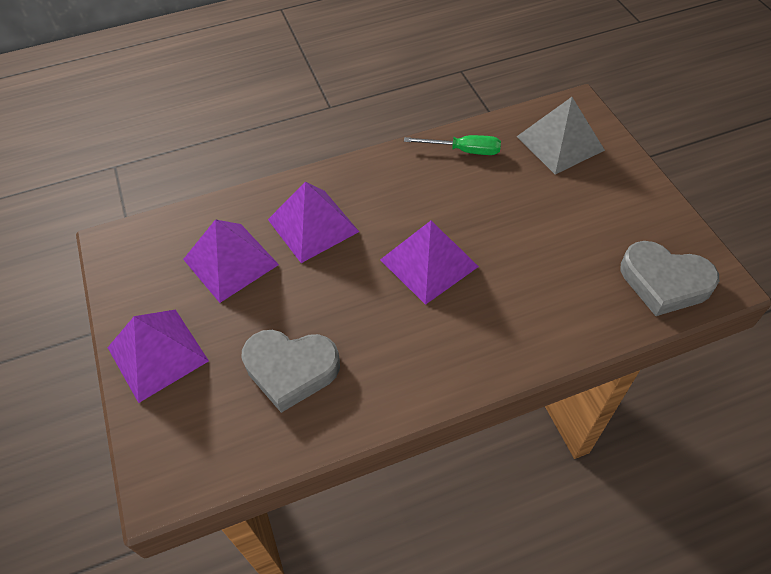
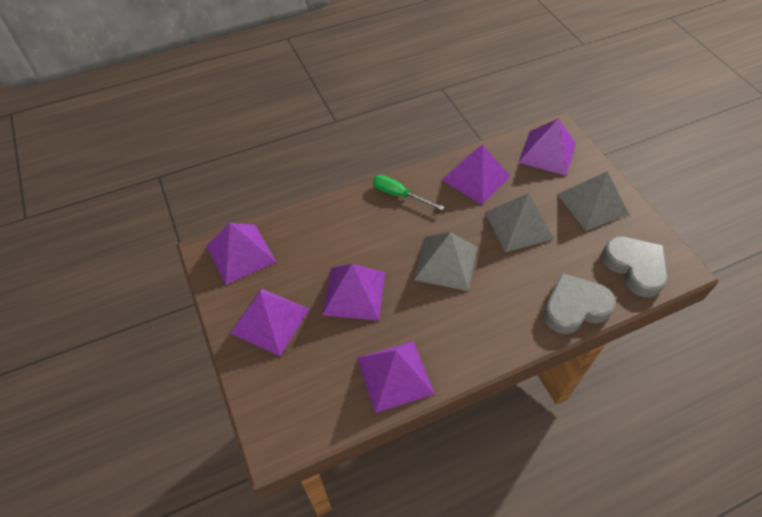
grey pyramid: 1 -> 3
purple pyramid: 4 -> 6

